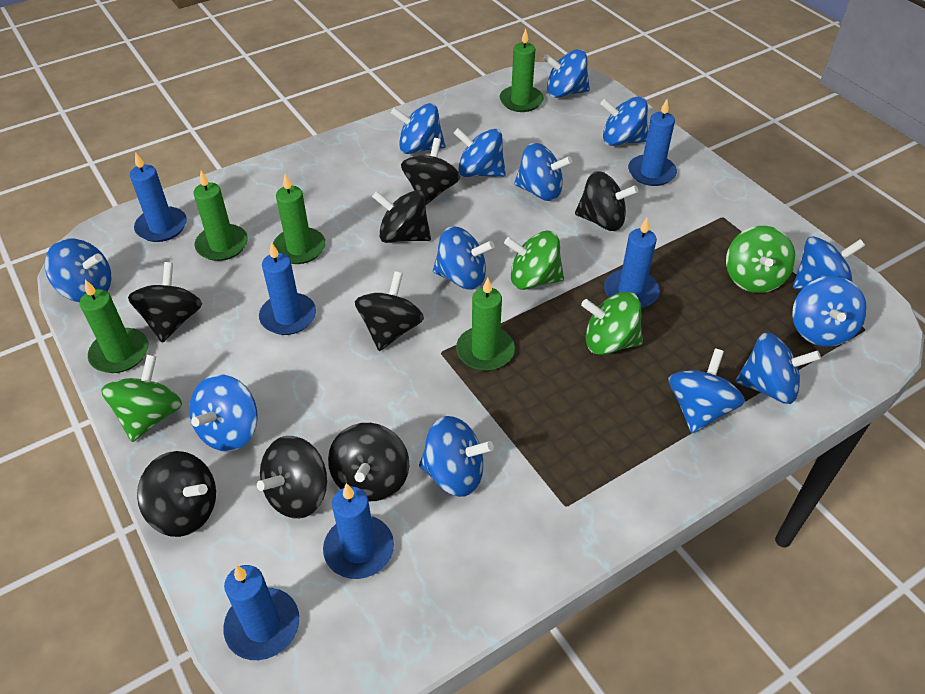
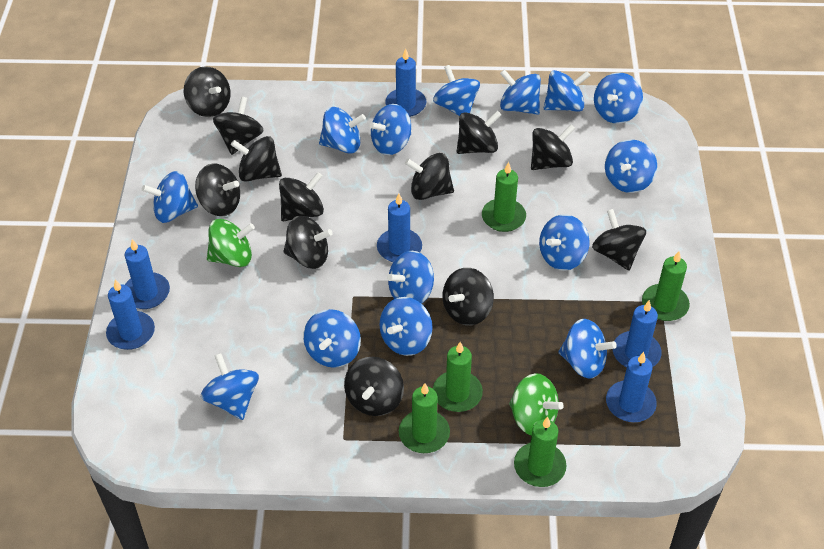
black spinning top: 8 -> 12
blue spinning top: 13 -> 14
green spinning top: 4 -> 2

